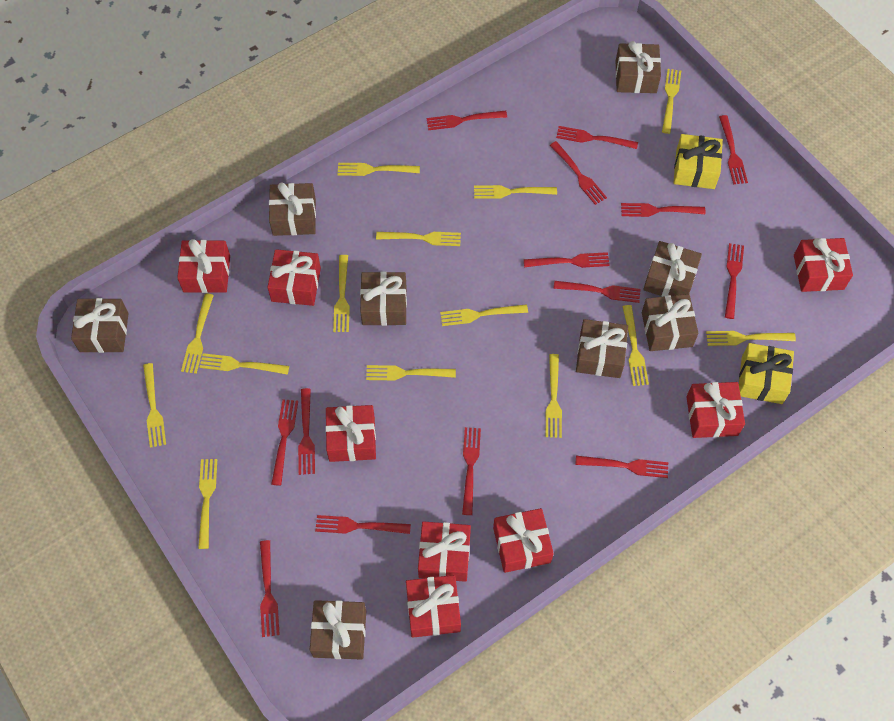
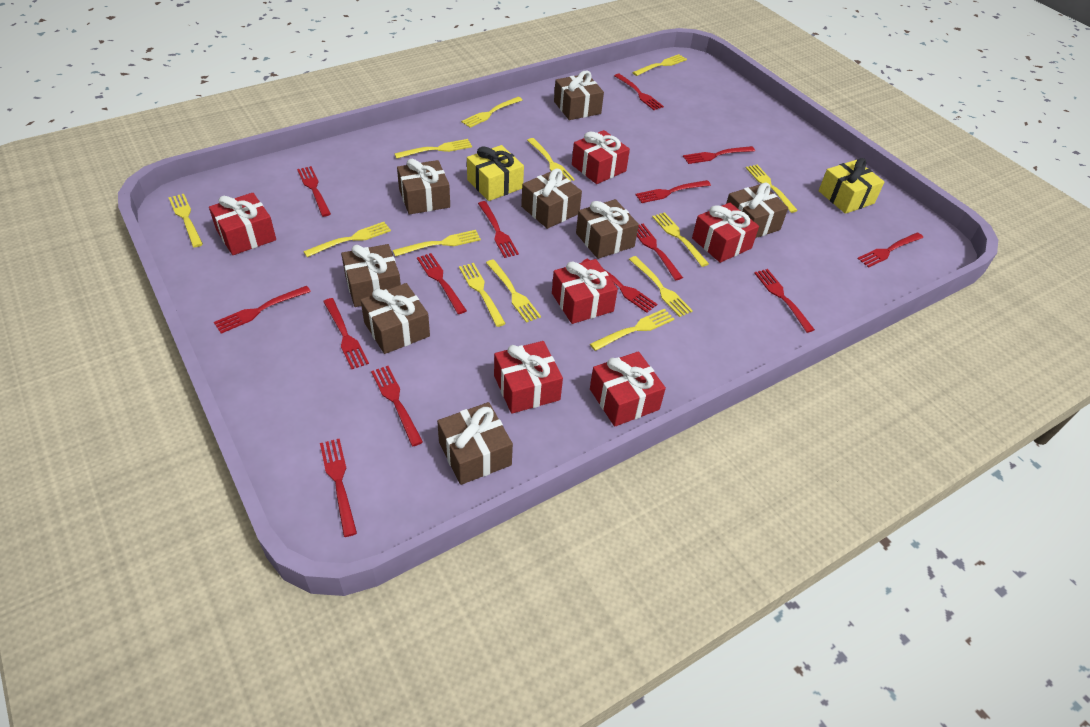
red gift: 8 -> 6
yellow fork: 14 -> 13

